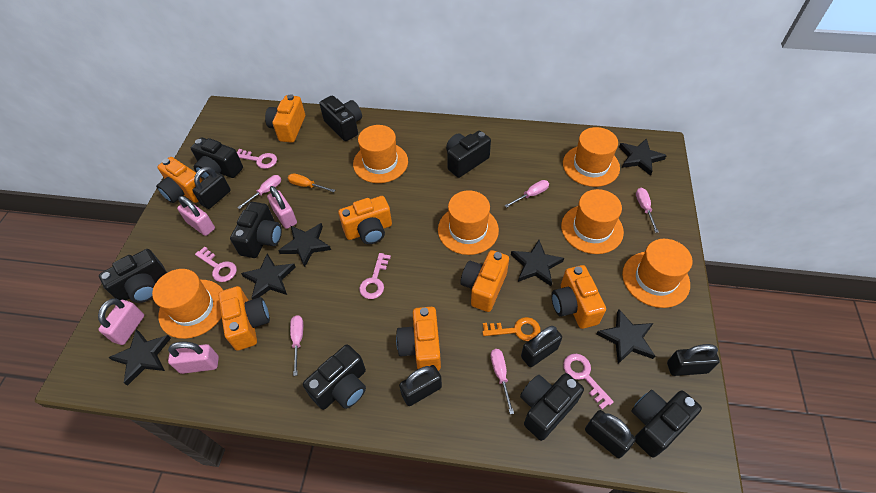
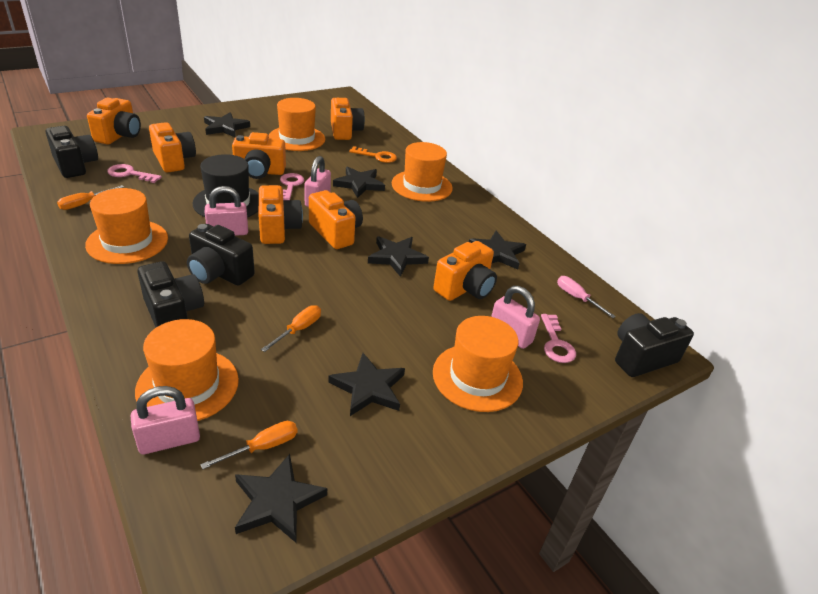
black camera: 8 -> 4
black hat: 0 -> 1
black padlock: 5 -> 0
orange hat: 6 -> 5
orange screwdriver: 1 -> 3
pink key: 4 -> 3
pink screwdriver: 5 -> 1

